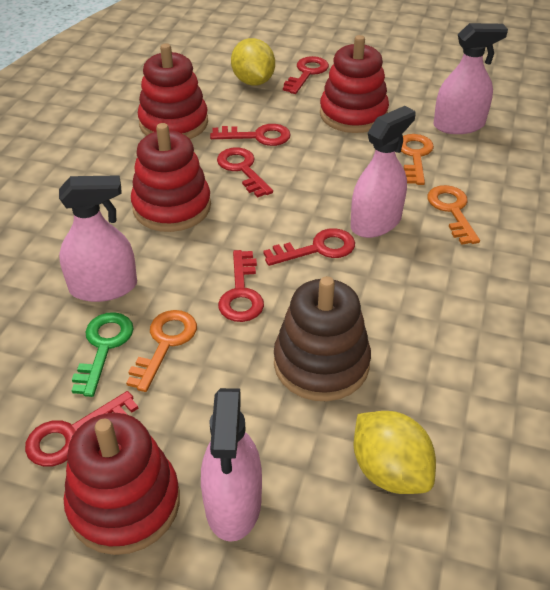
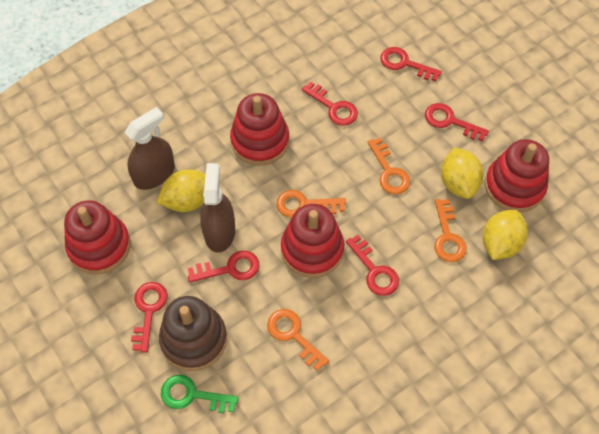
brown spray bottle: 0 -> 2
orange key: 3 -> 4
pink spray bottle: 4 -> 0
yellow lemon: 2 -> 3

